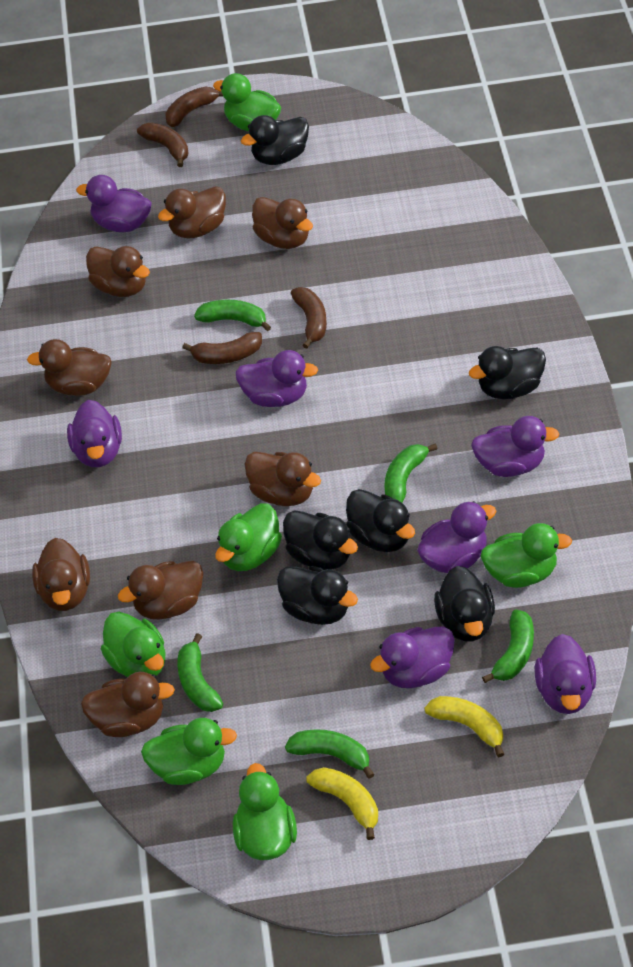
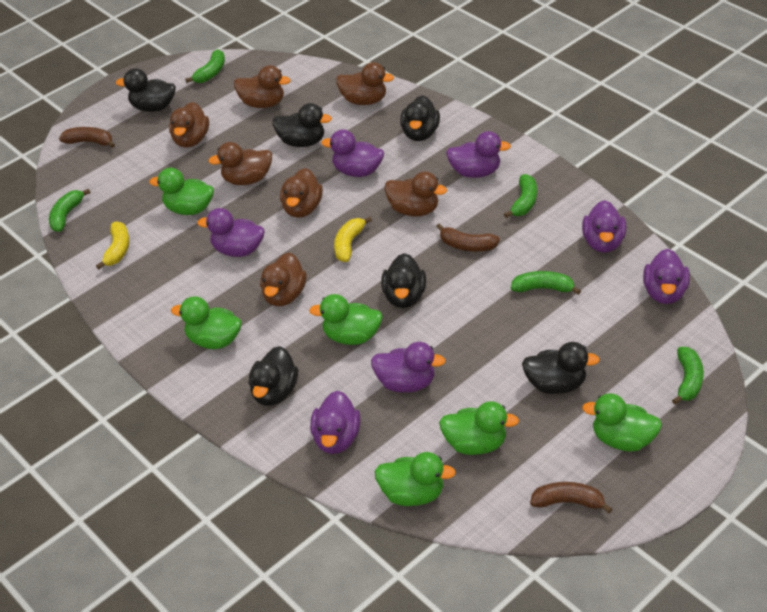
brown banana: 4 -> 3
brown duck: 8 -> 7

